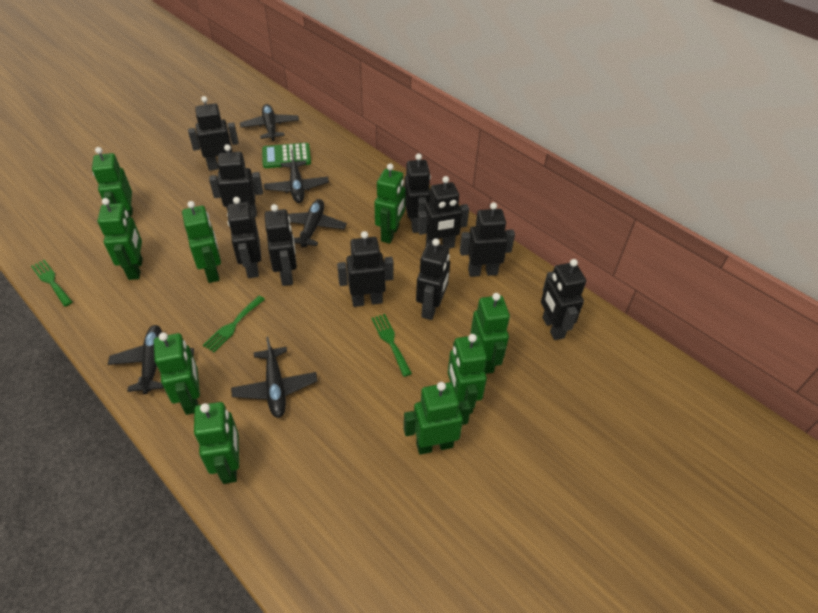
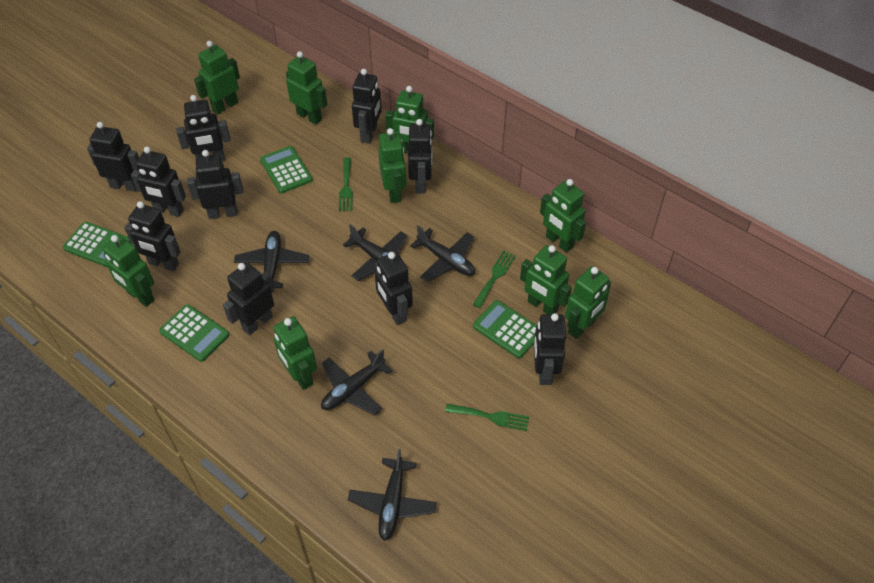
green calculator: 1 -> 4

